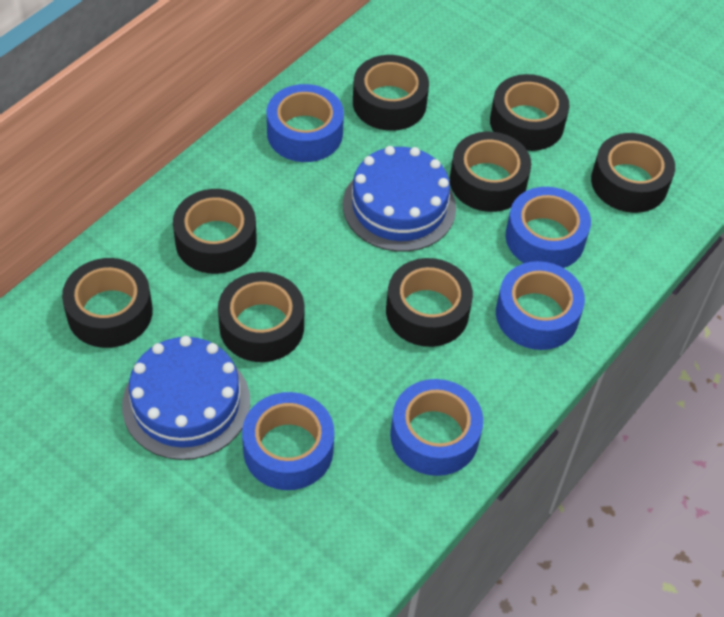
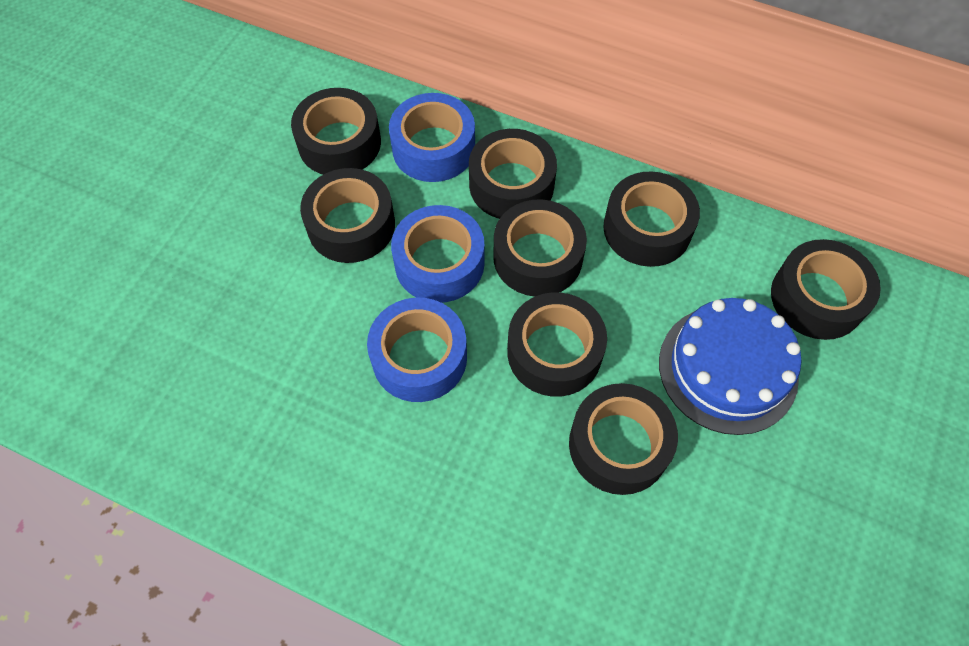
blue cake: 2 -> 1
blue tape: 5 -> 3

